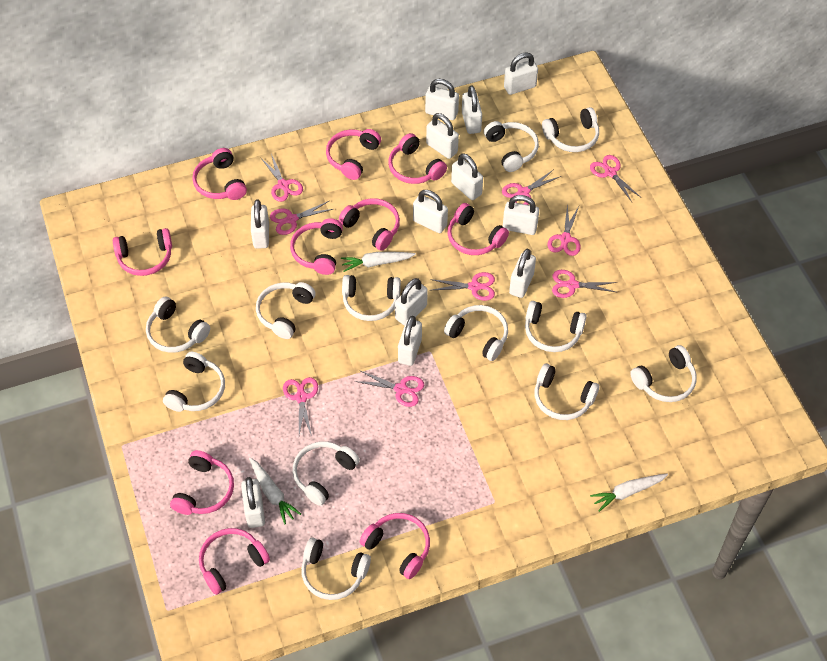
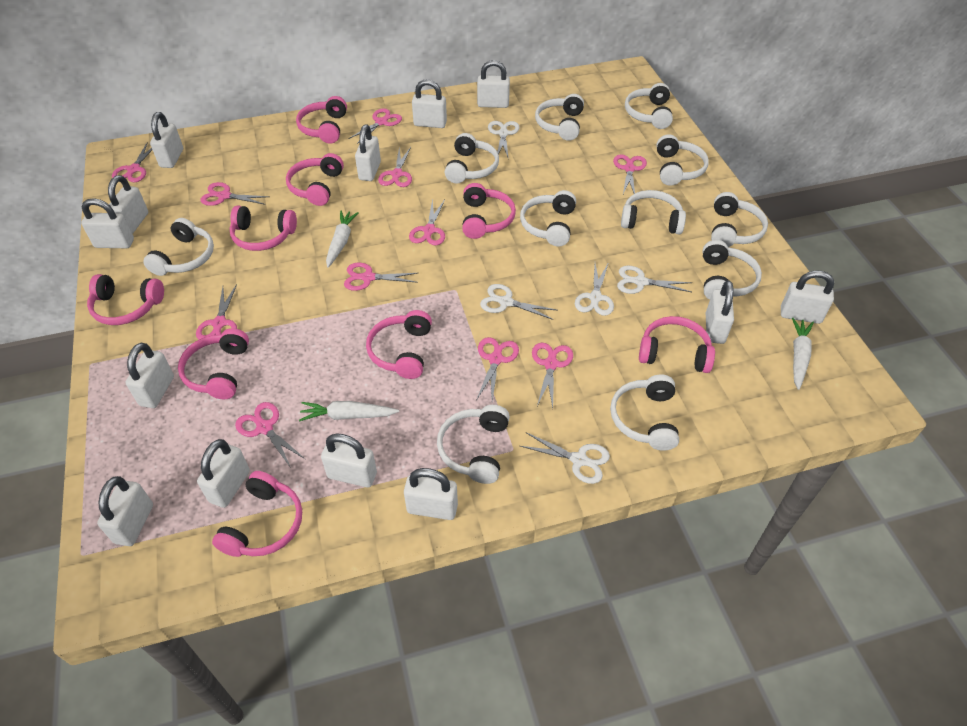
pink headphones: 10 -> 9
pink scissors: 9 -> 11
white headphones: 12 -> 11
white padlock: 12 -> 13
white scissors: 0 -> 5

